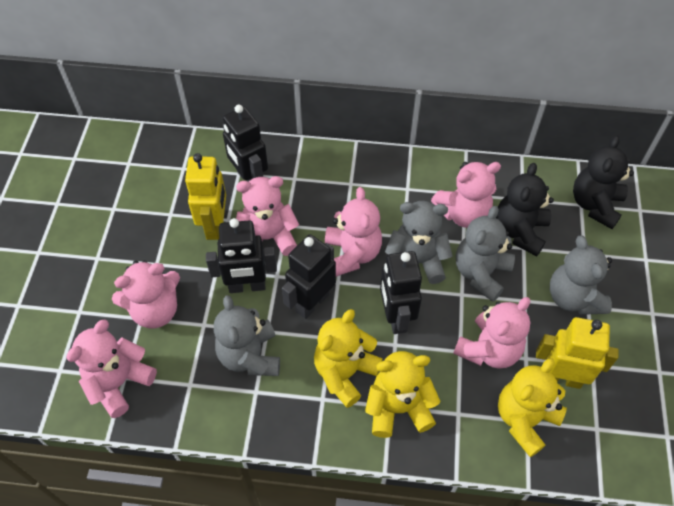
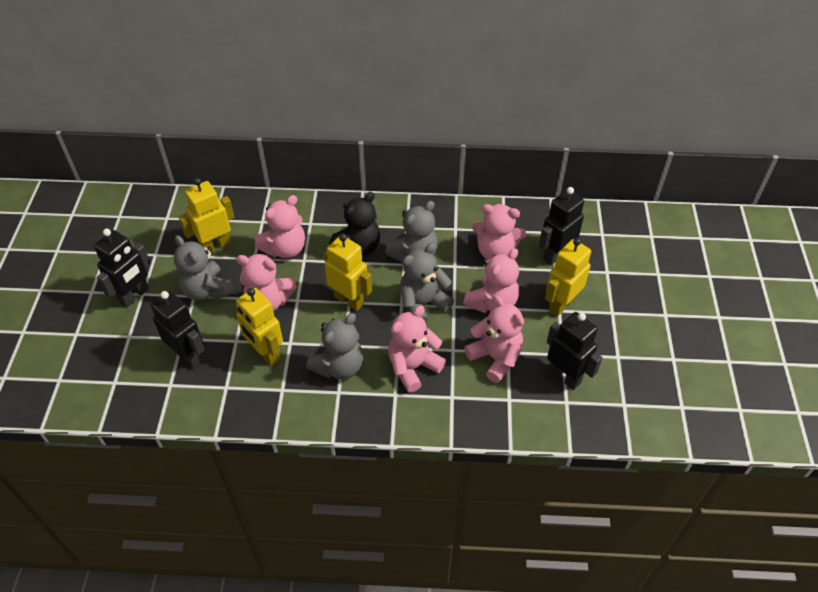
black teddy bear: 2 -> 1
yellow robot: 2 -> 4
yellow teddy bear: 3 -> 0

